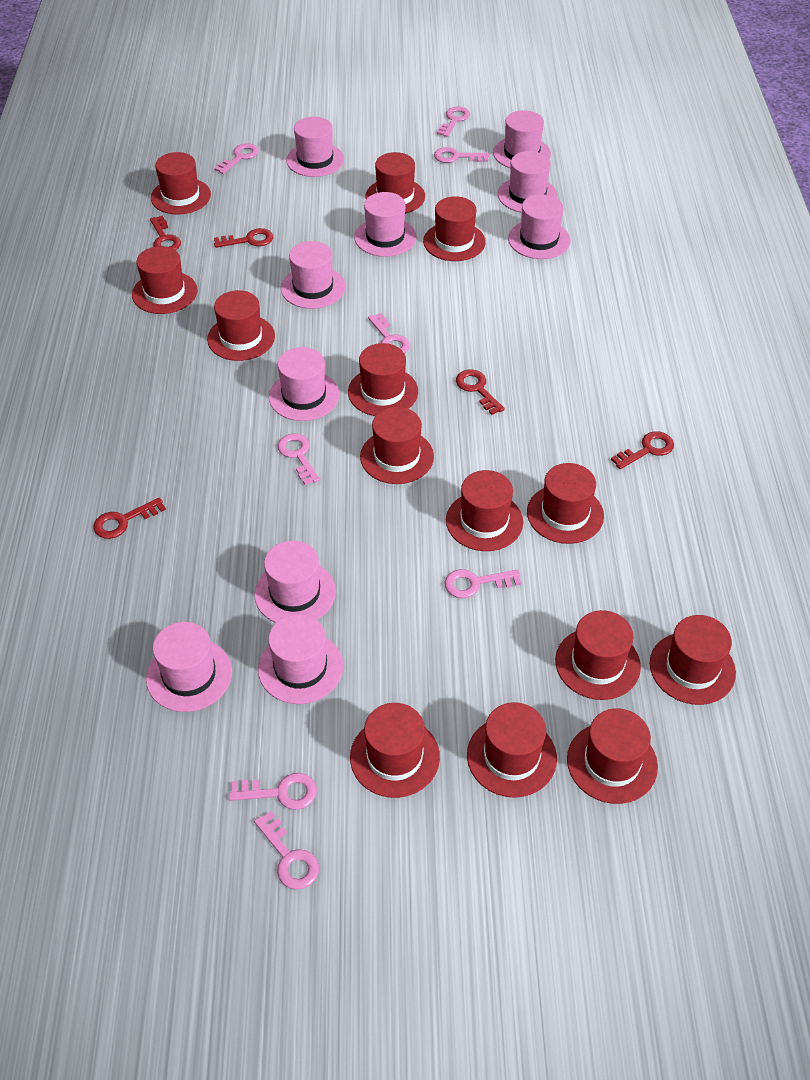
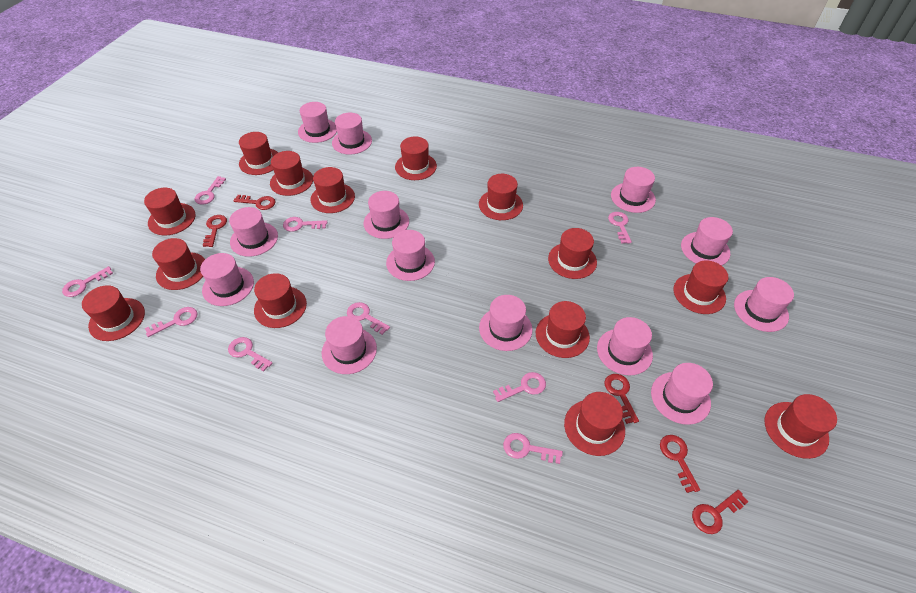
pink hat: 10 -> 13
pink key: 8 -> 9

